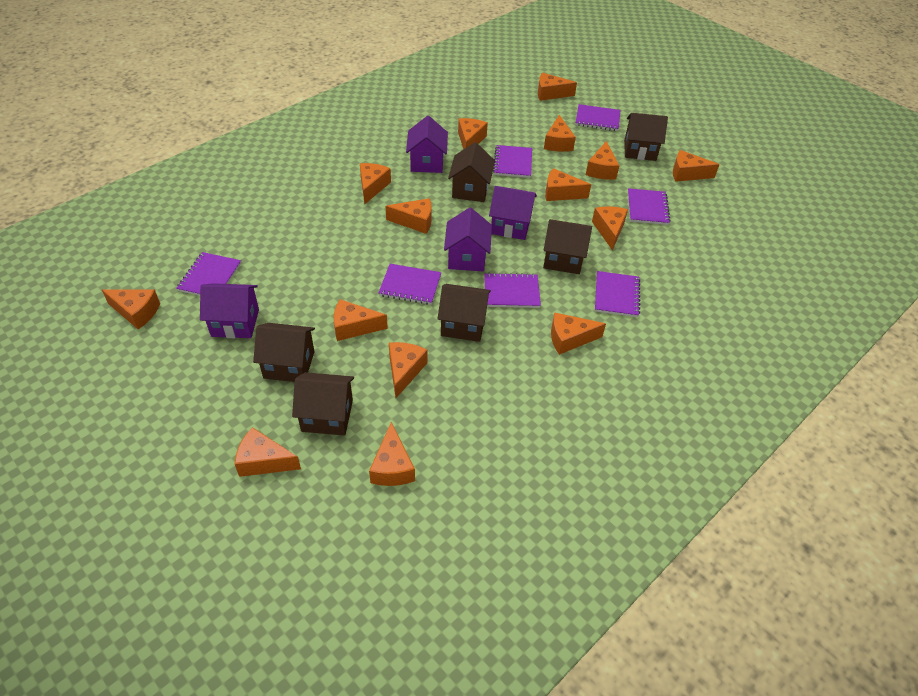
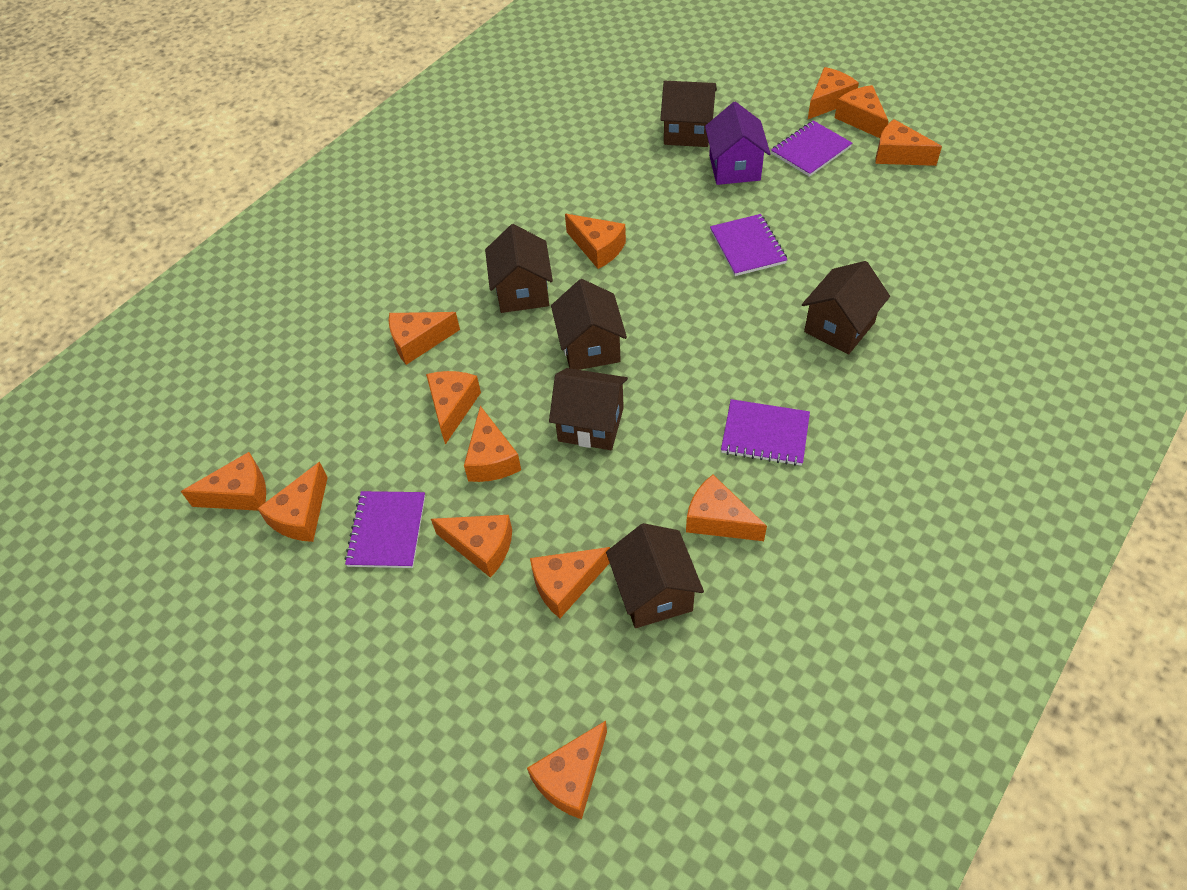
orange cheese: 15 -> 13
purple house: 4 -> 1
purple notebook: 7 -> 4

